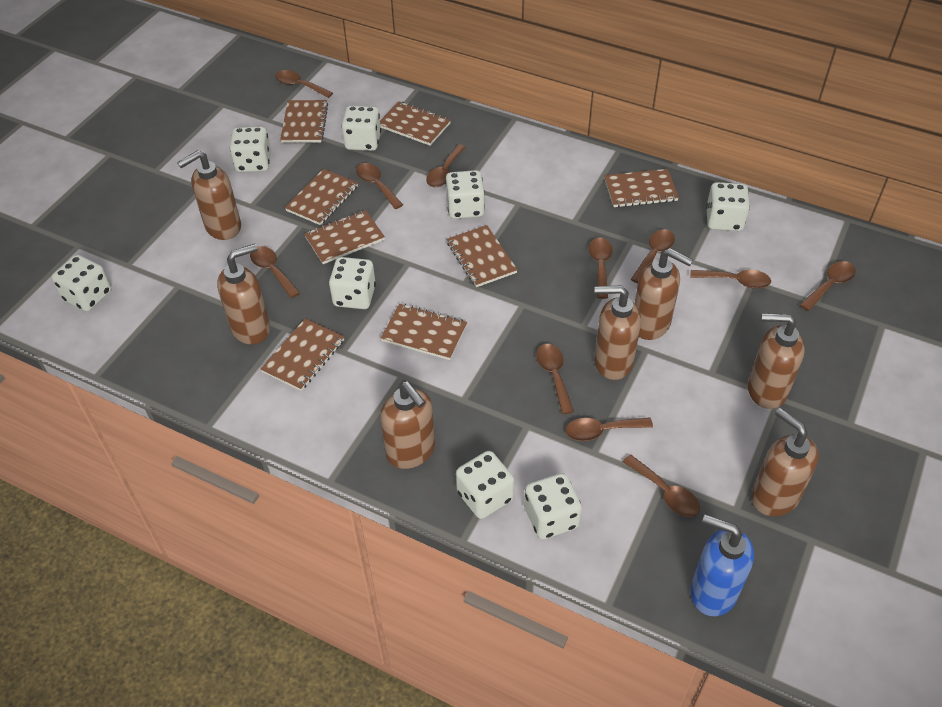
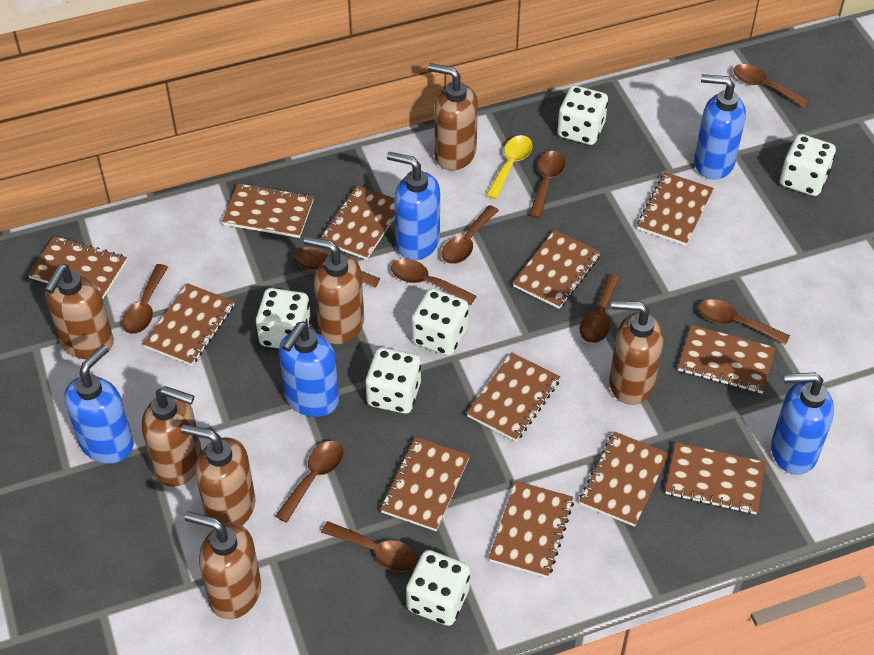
blue soap dispenser: 1 -> 5
brown notebook: 8 -> 12
brown spoon: 11 -> 10
white dice: 8 -> 6
yellow spoon: 0 -> 1

